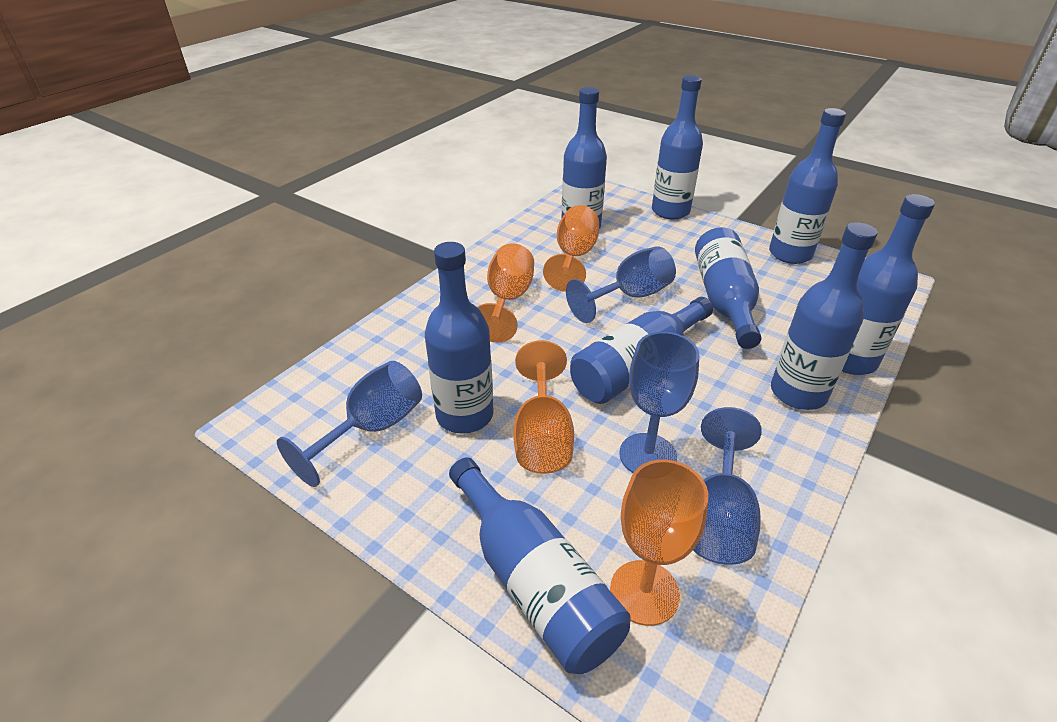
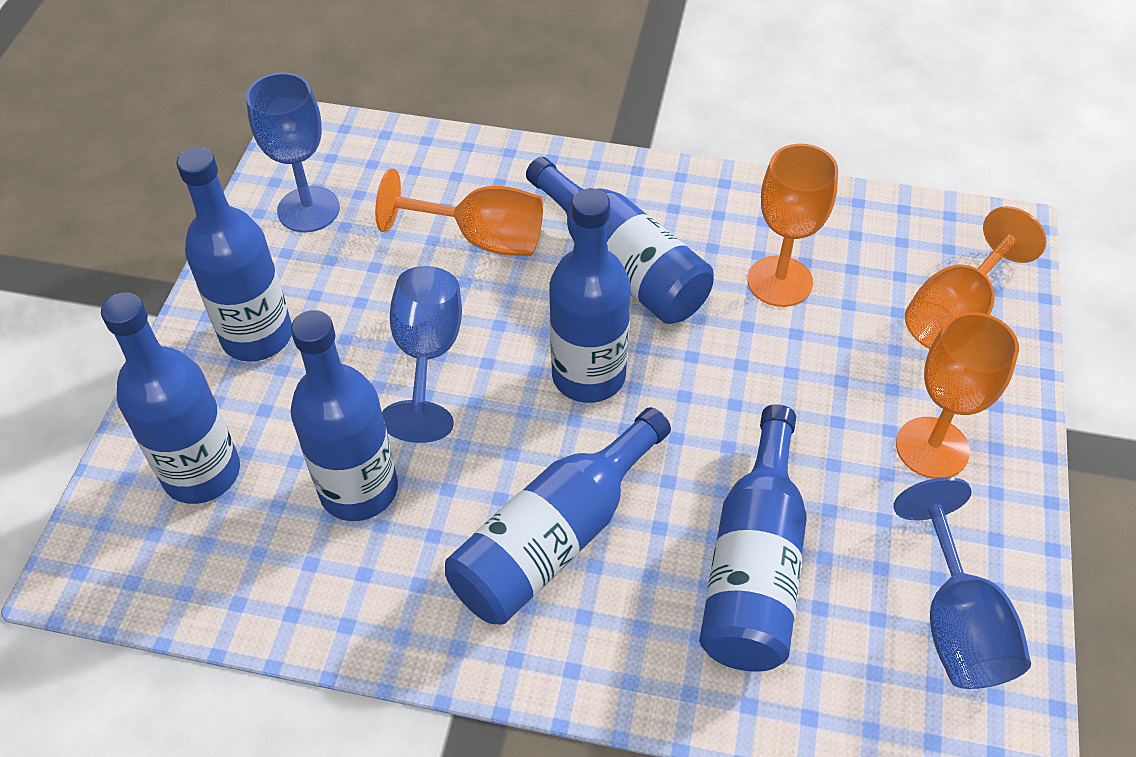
blue bottle: 9 -> 7
blue goblet: 4 -> 3

